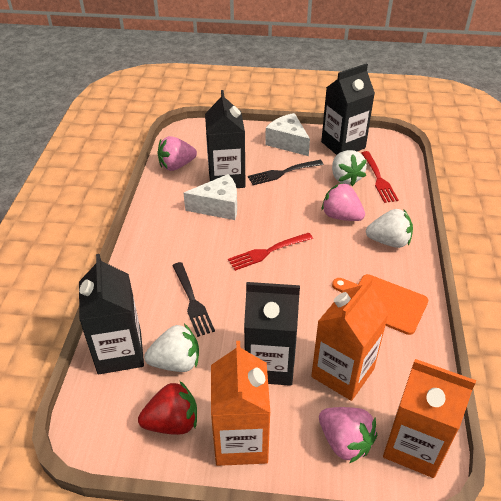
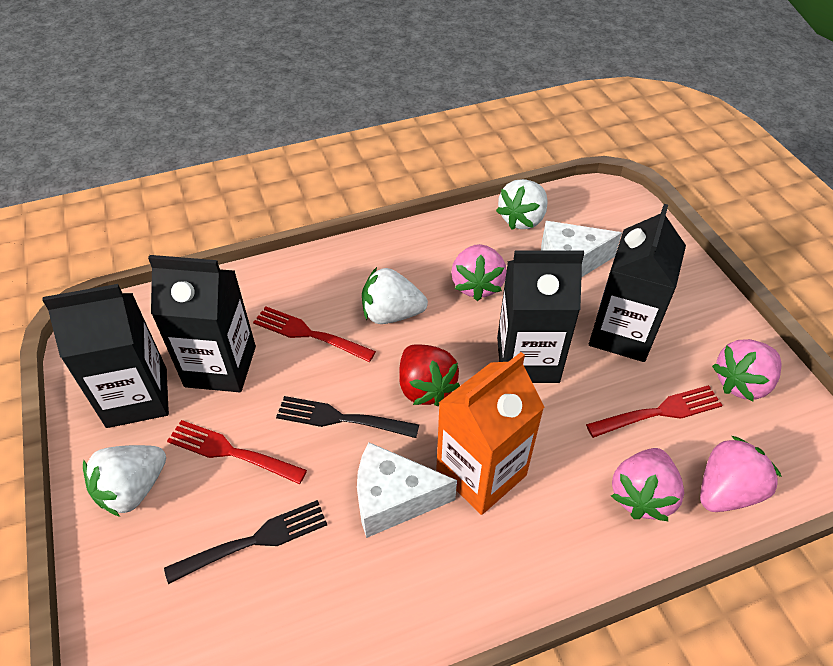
orange carton: 3 -> 1
orange cutting board: 1 -> 0
pink strawberry: 3 -> 4
red fork: 2 -> 3

